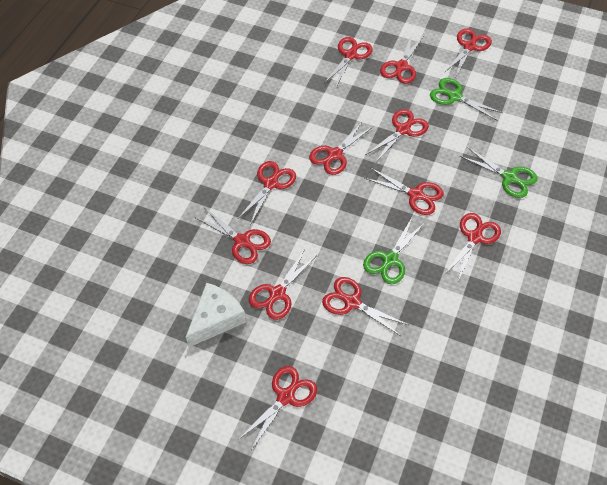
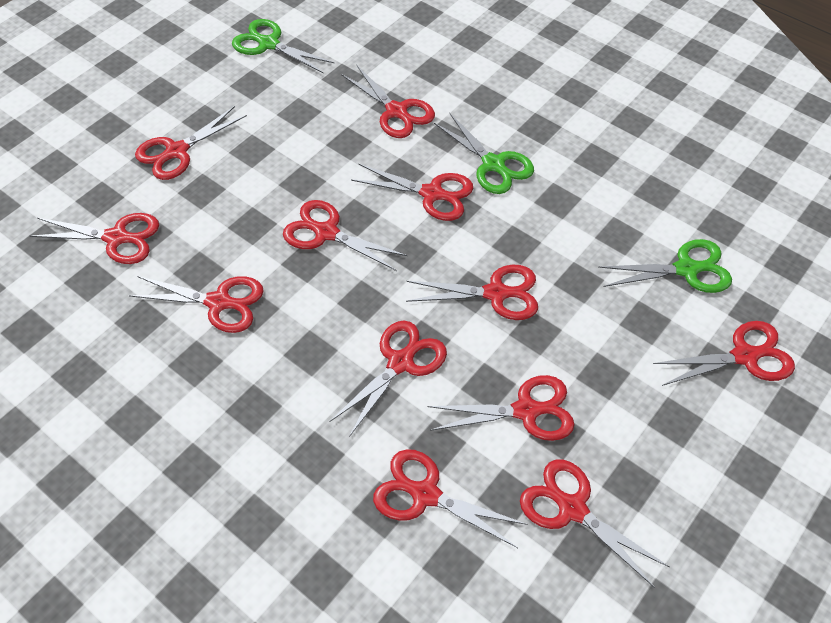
white cheese: 1 -> 0

